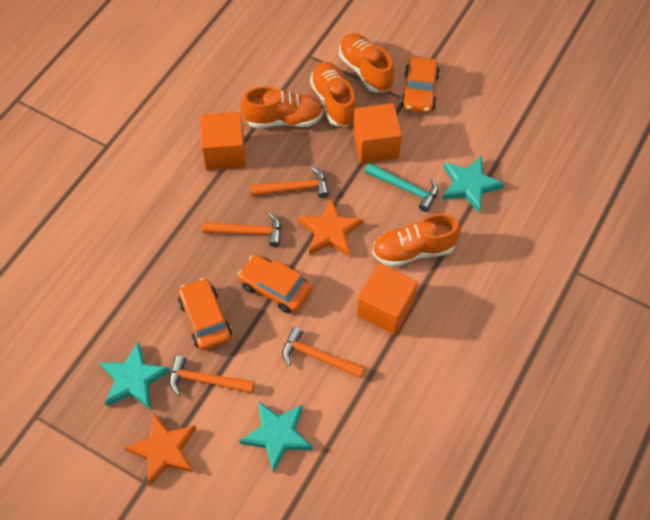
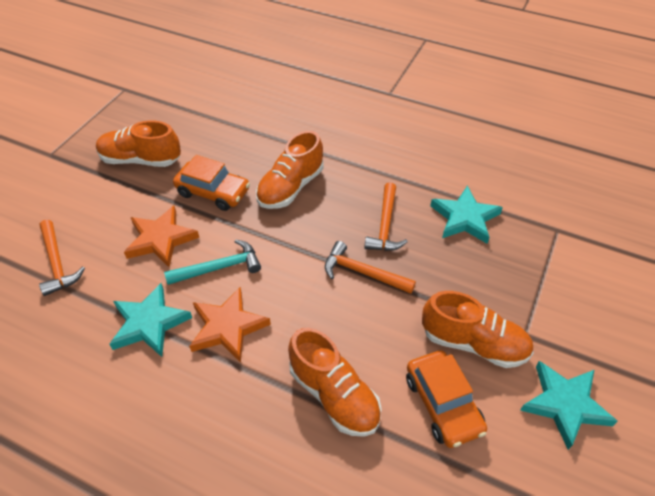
orange car: 3 -> 2
orange cube: 3 -> 0
orange hammer: 4 -> 3

